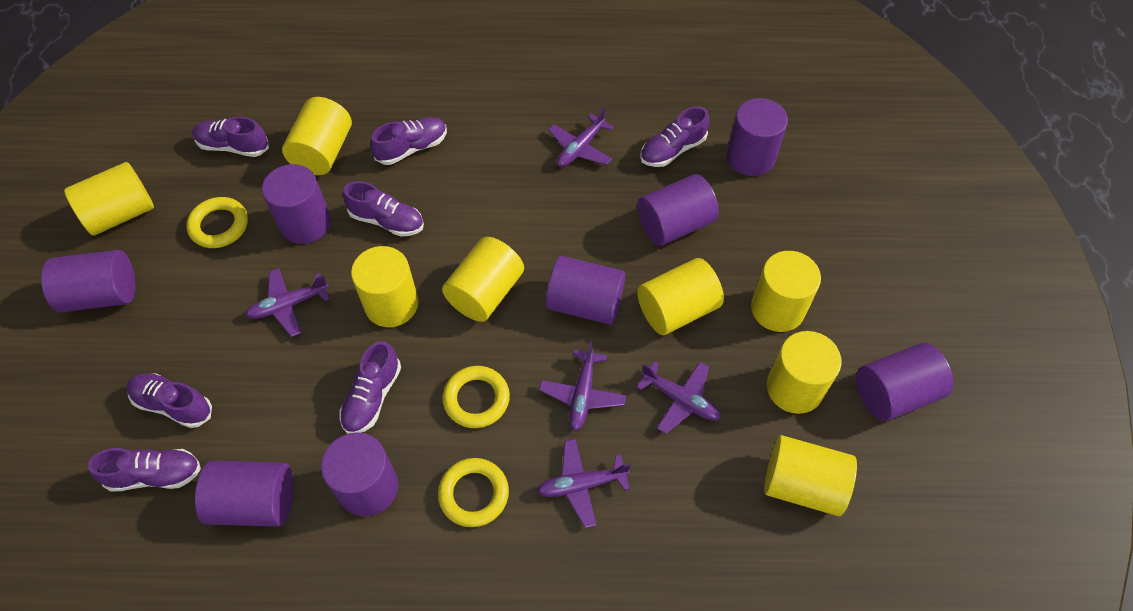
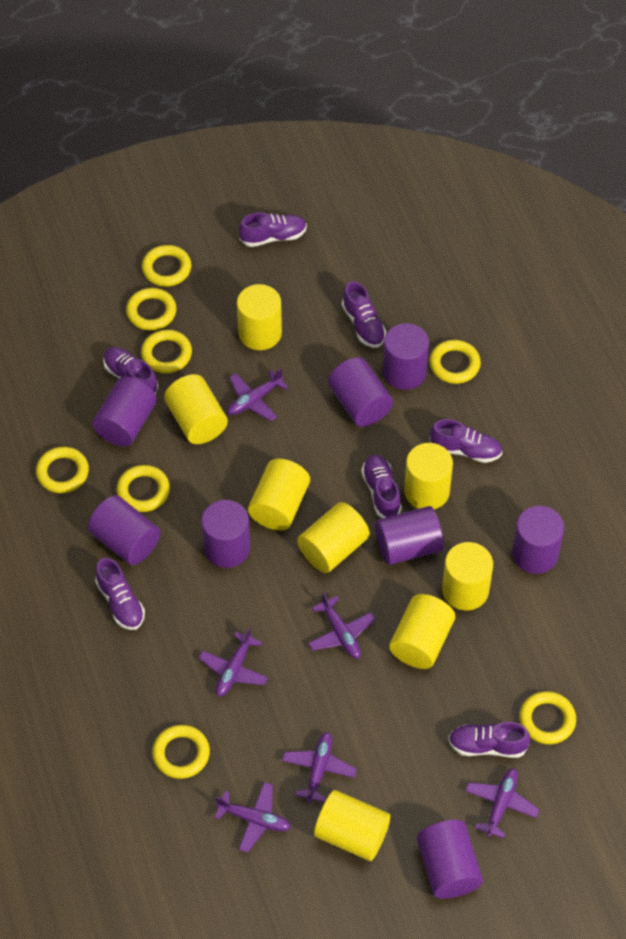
purple plane: 5 -> 6
yellow ring: 3 -> 8

